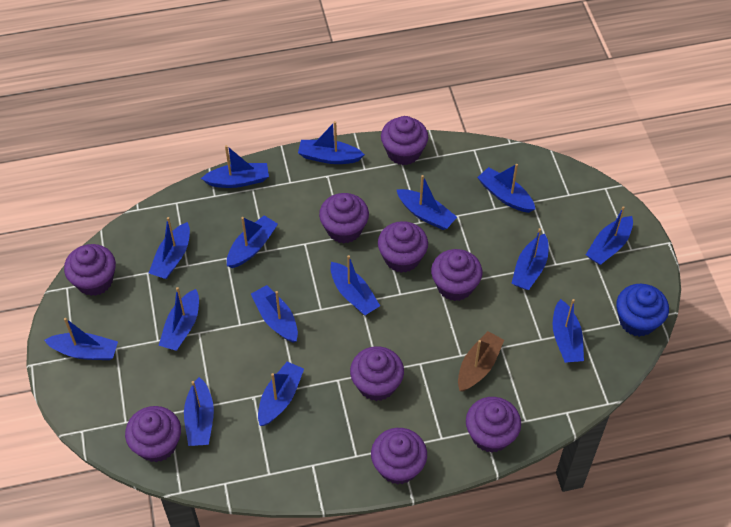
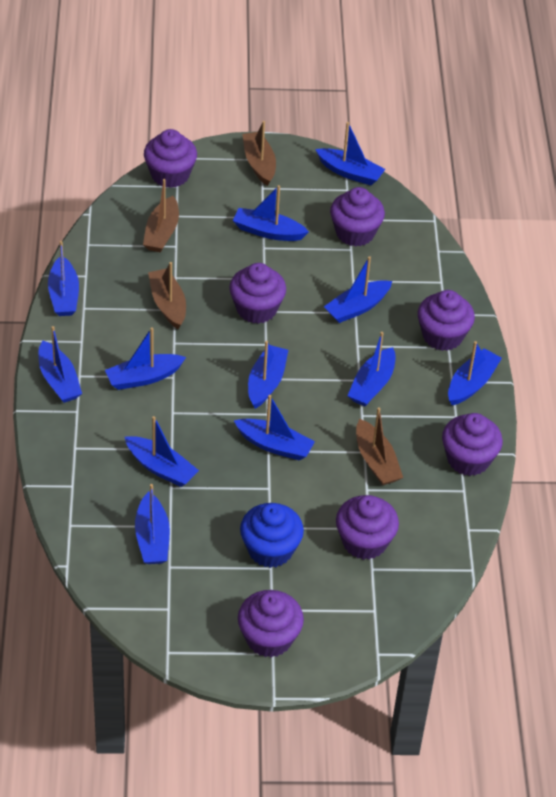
blue boat: 15 -> 12
brown boat: 1 -> 4
purple cupcake: 9 -> 7

